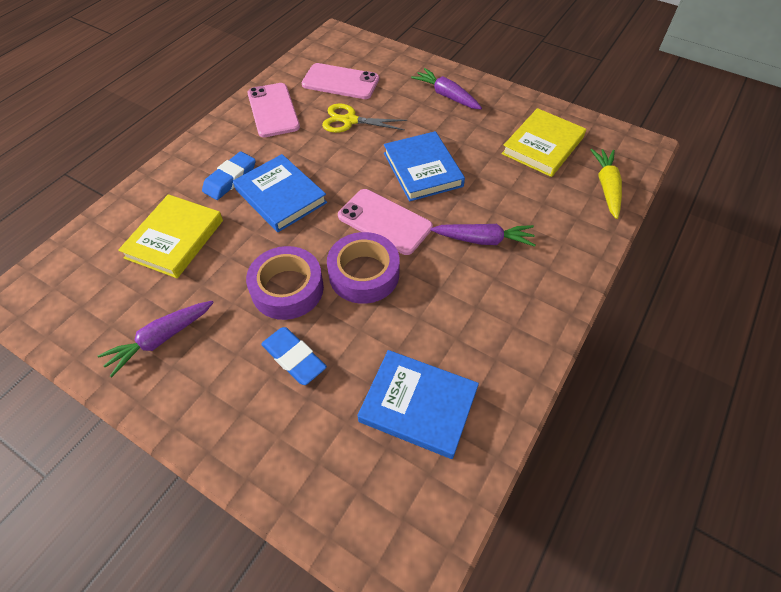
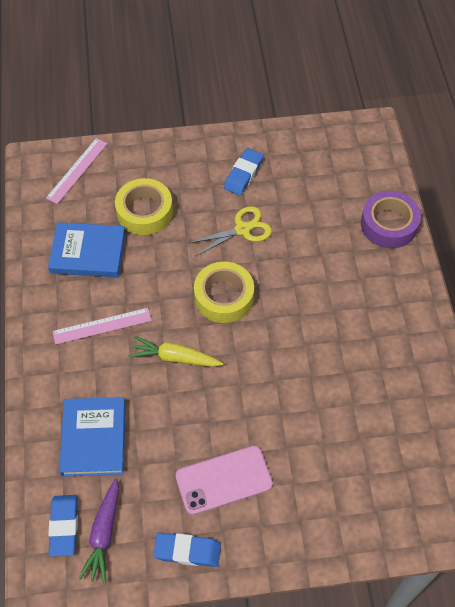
blue book: 3 -> 2
blue eraser: 2 -> 3
pink phone: 3 -> 1
pink ruler: 0 -> 2
purple carrot: 3 -> 1
purple tape: 2 -> 1
yellow book: 2 -> 0
yellow tape: 0 -> 2

